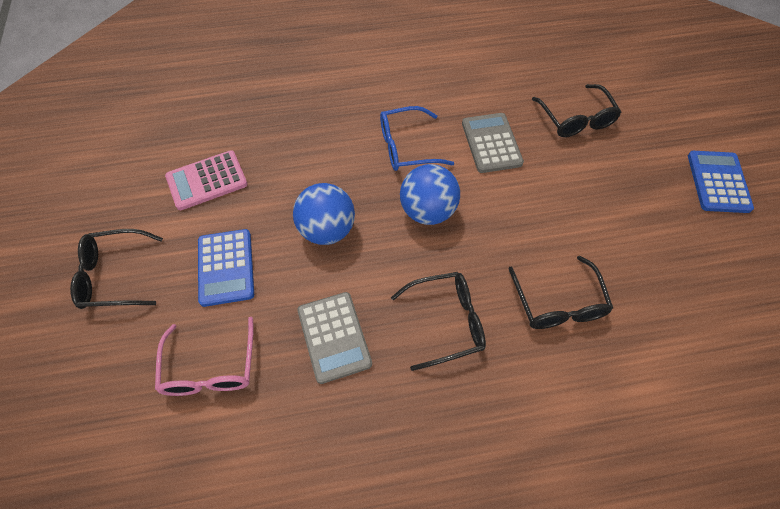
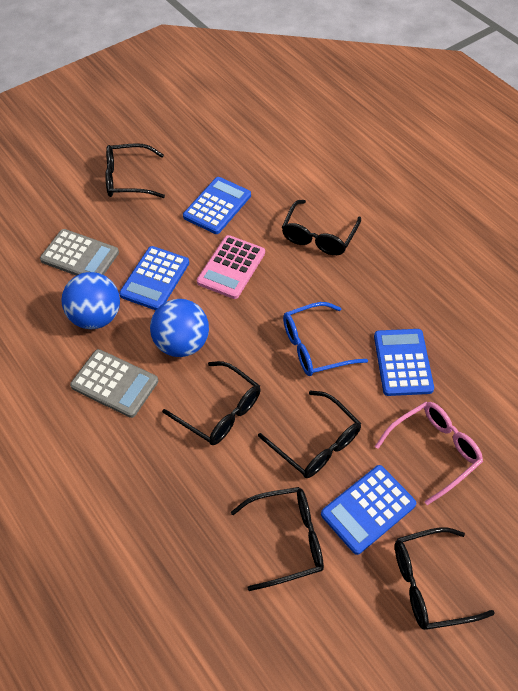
black glasses: 4 -> 6
blue calculator: 2 -> 4

